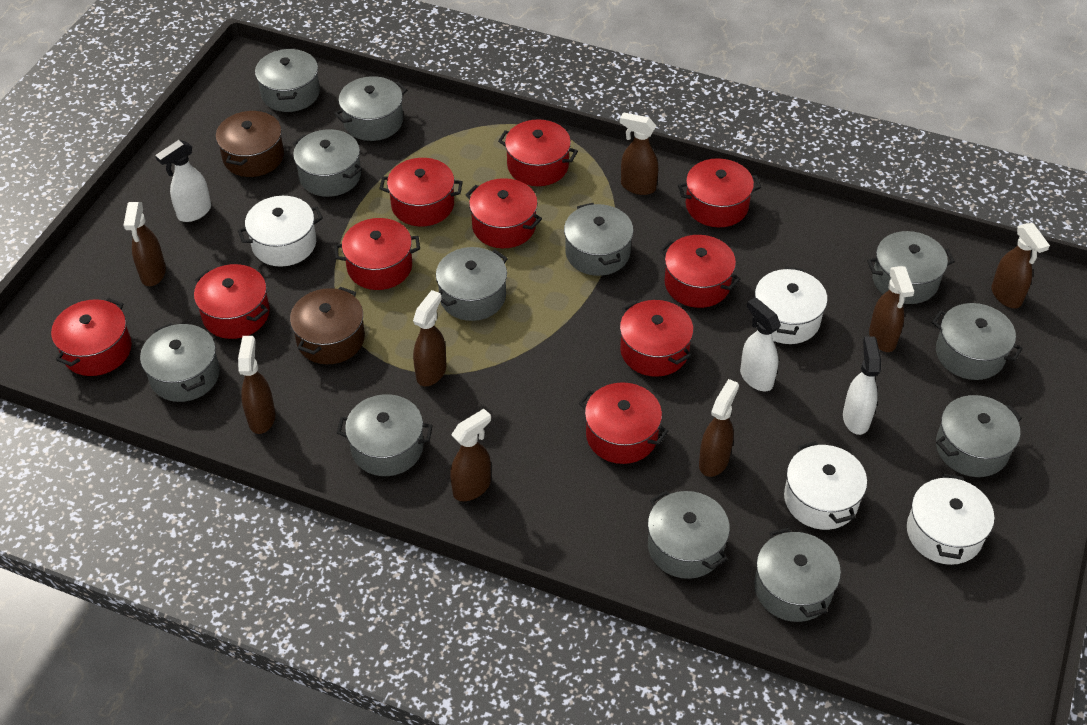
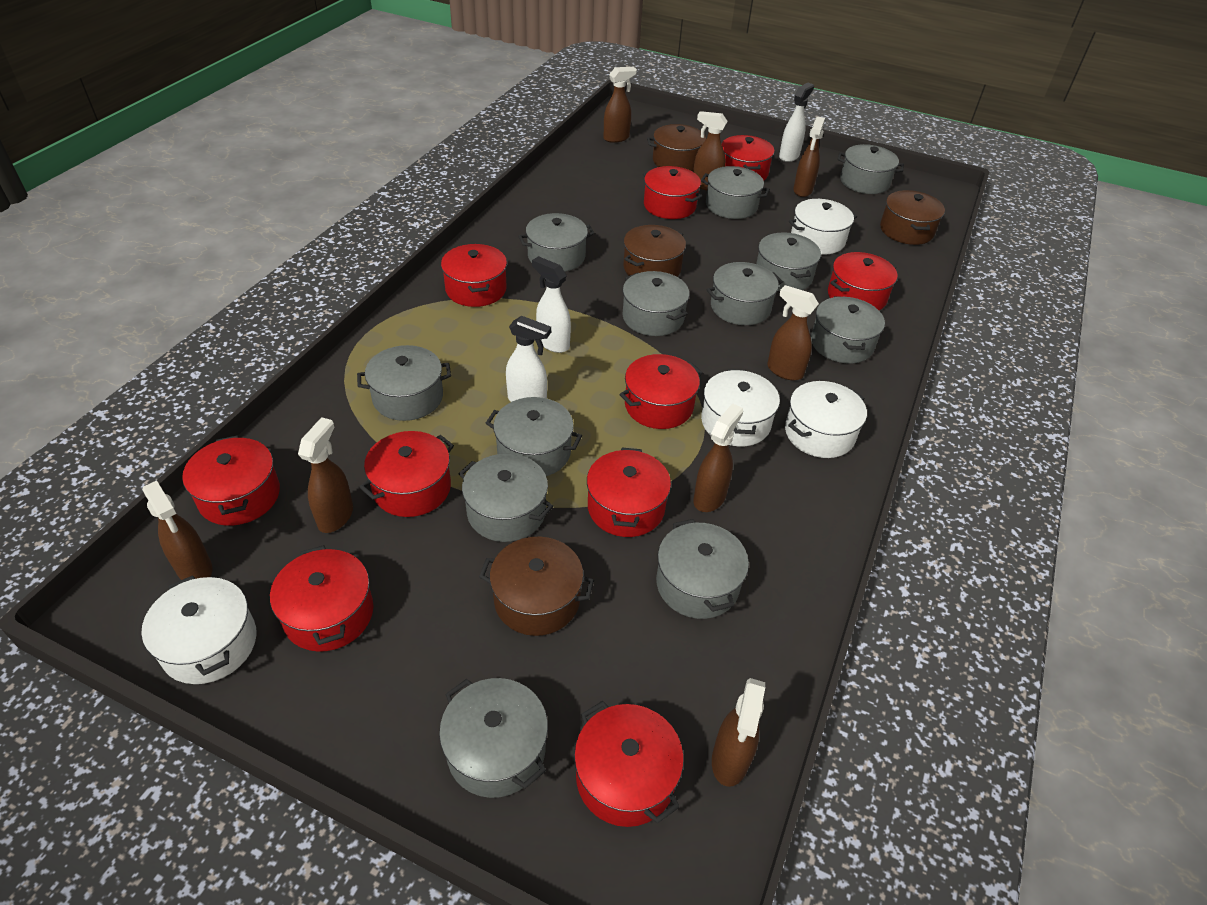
brown pot: 2 -> 4

